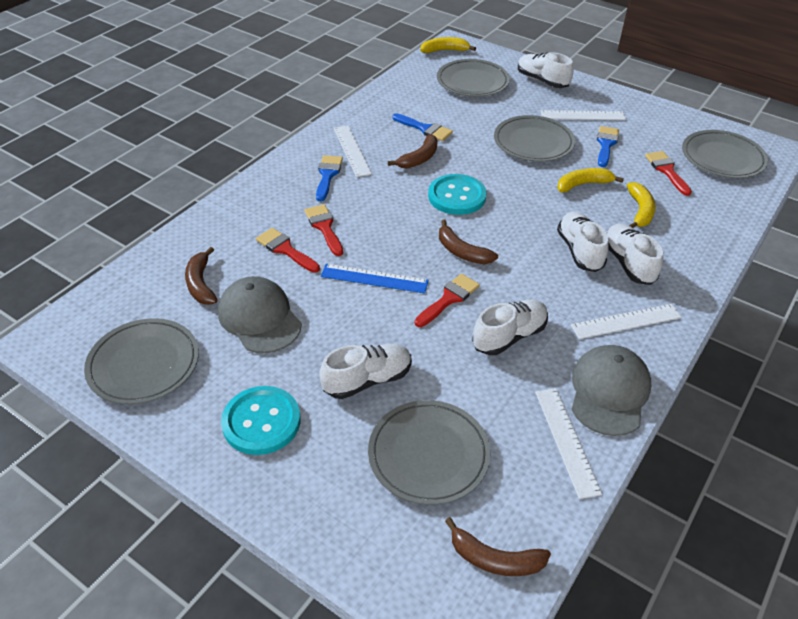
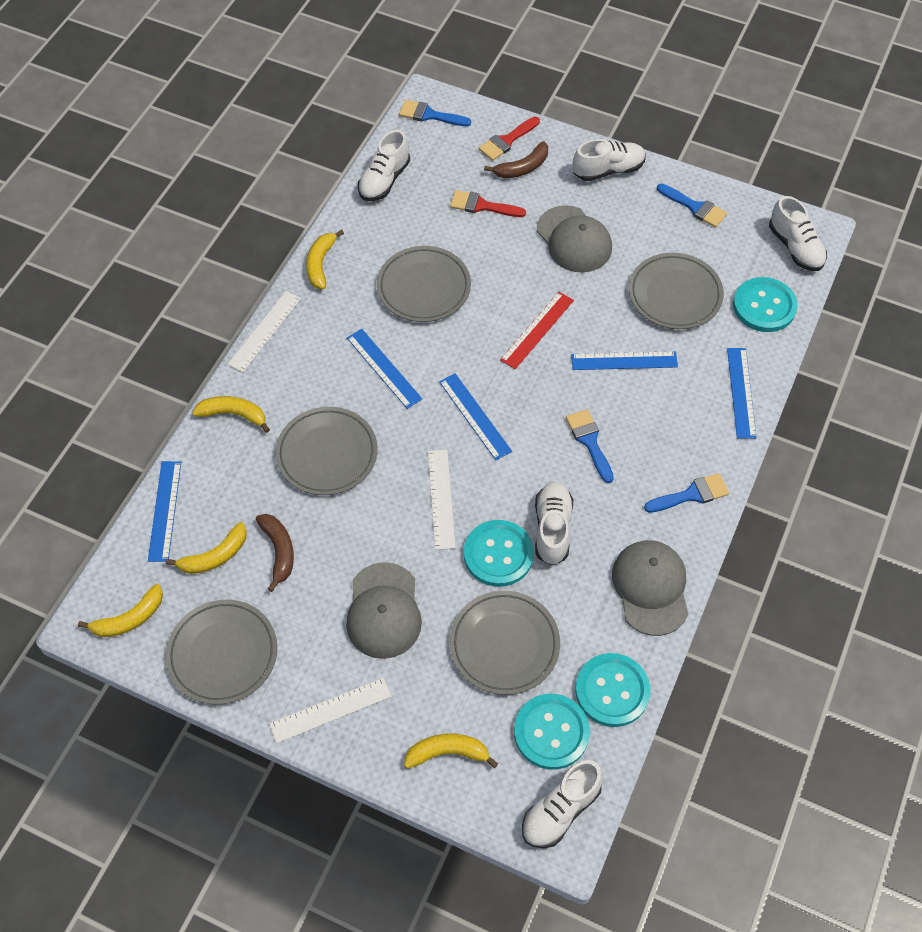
blue brush: 3 -> 4
blue ruler: 1 -> 5
brown banana: 4 -> 2
grey cap: 2 -> 3
red brush: 4 -> 2
red ruler: 0 -> 1
turquoise button: 2 -> 4
white ruler: 4 -> 3
yellow banana: 3 -> 5

